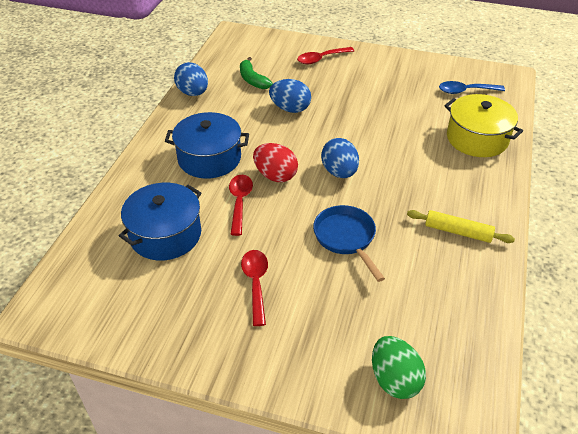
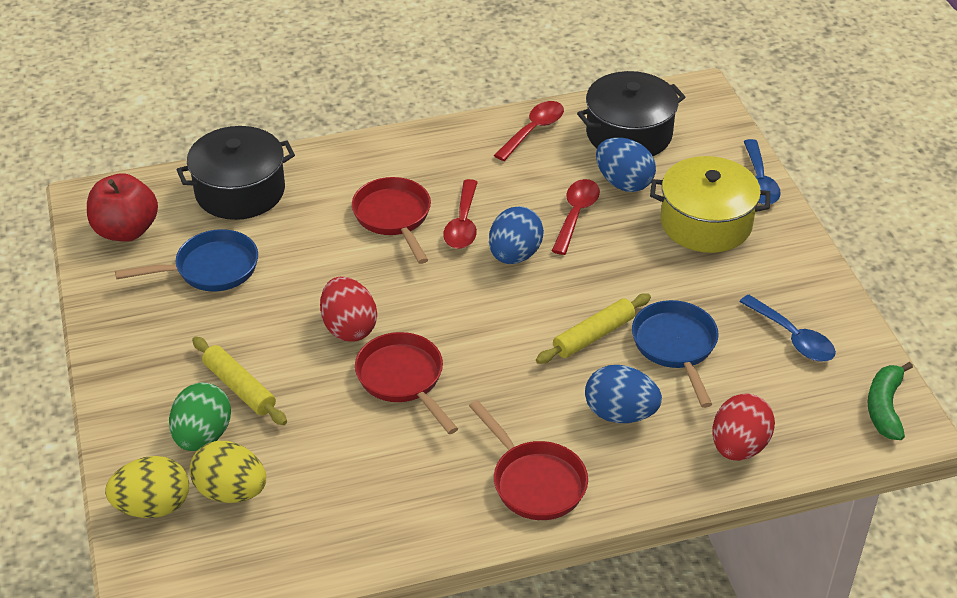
black pot: 0 -> 2
blue pan: 1 -> 2
blue pot: 2 -> 0
blue spoon: 1 -> 2
red apple: 0 -> 1
red egg: 1 -> 2
red pan: 0 -> 3
yellow egg: 0 -> 2
yellow rolling pin: 1 -> 2

